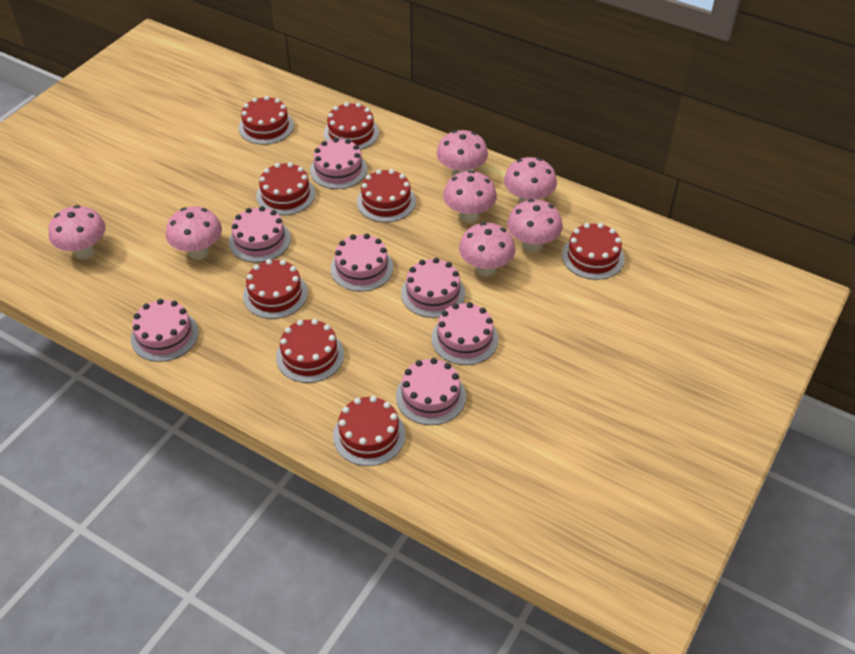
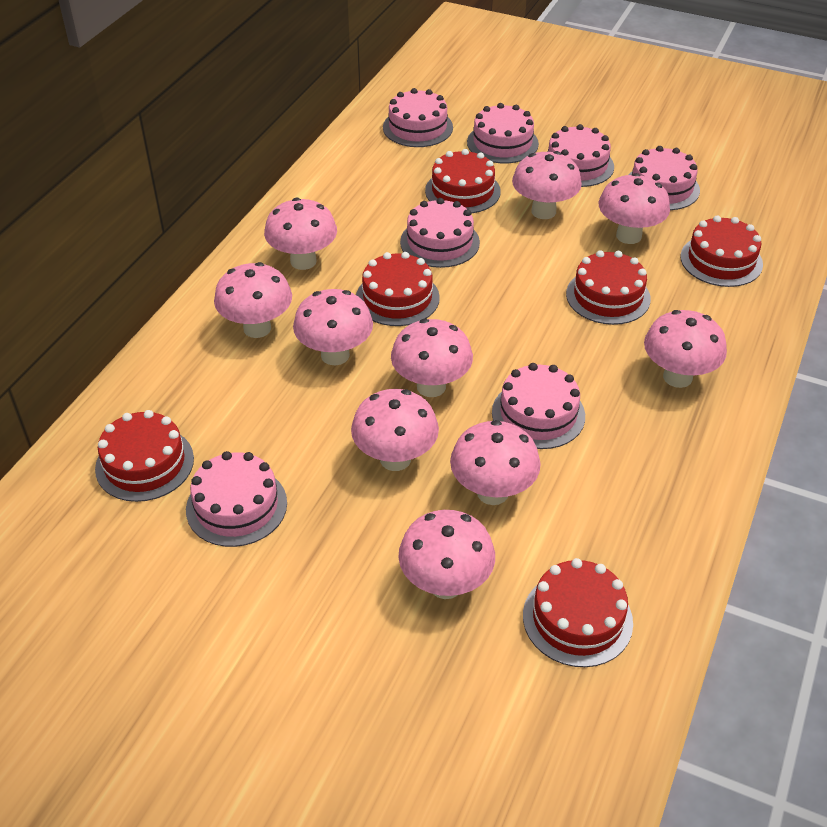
pink mushroom: 7 -> 10
red cake: 8 -> 6

